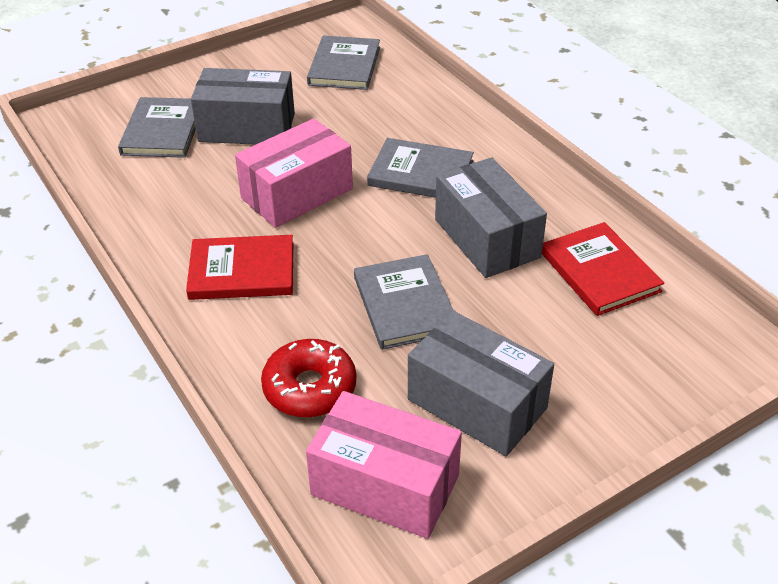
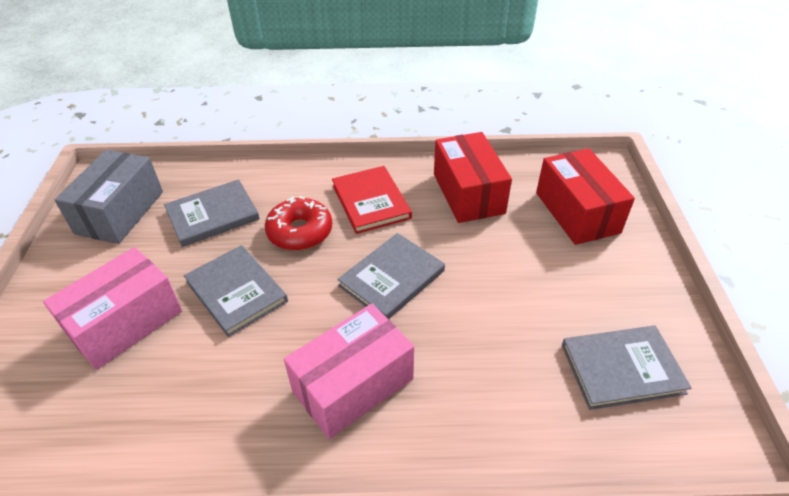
grey box: 3 -> 1
red book: 2 -> 1
red box: 0 -> 2

